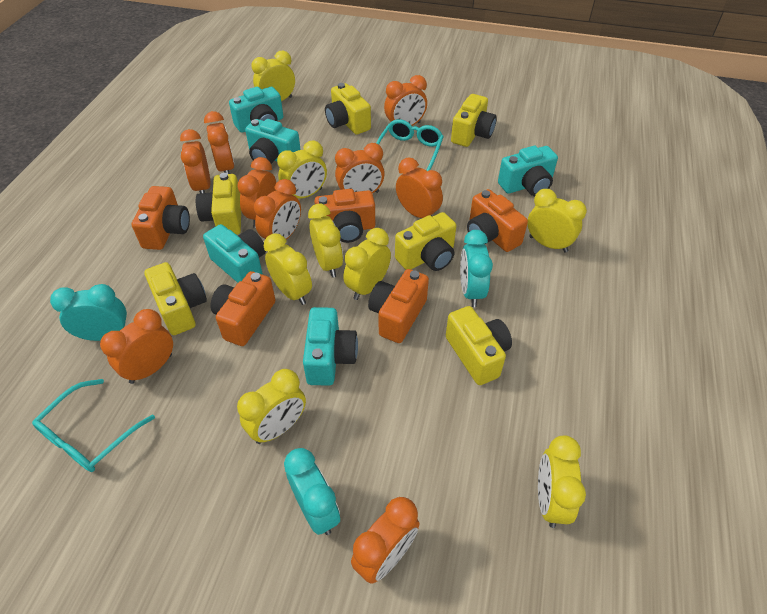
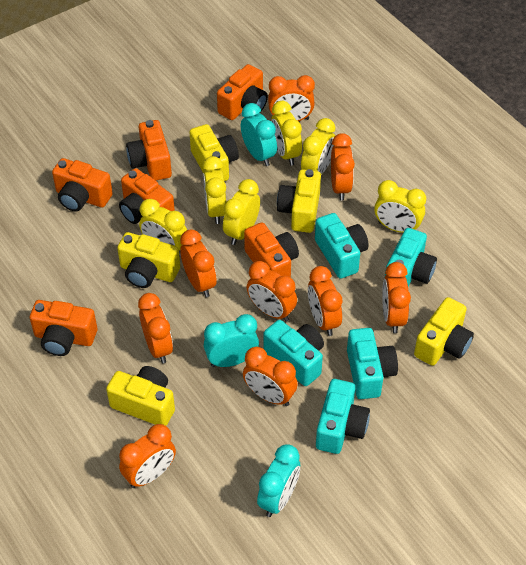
orange camera: 5 -> 6
turquoise glasses: 2 -> 0
yellow camera: 6 -> 5
yellow clock: 8 -> 6

